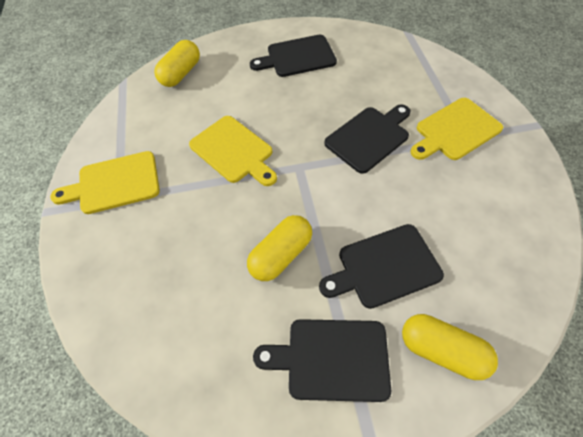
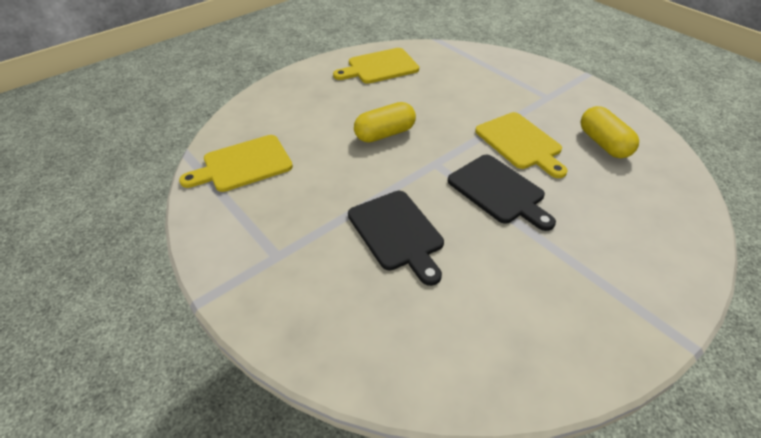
black cutting board: 4 -> 2
yellow capsule: 3 -> 2

